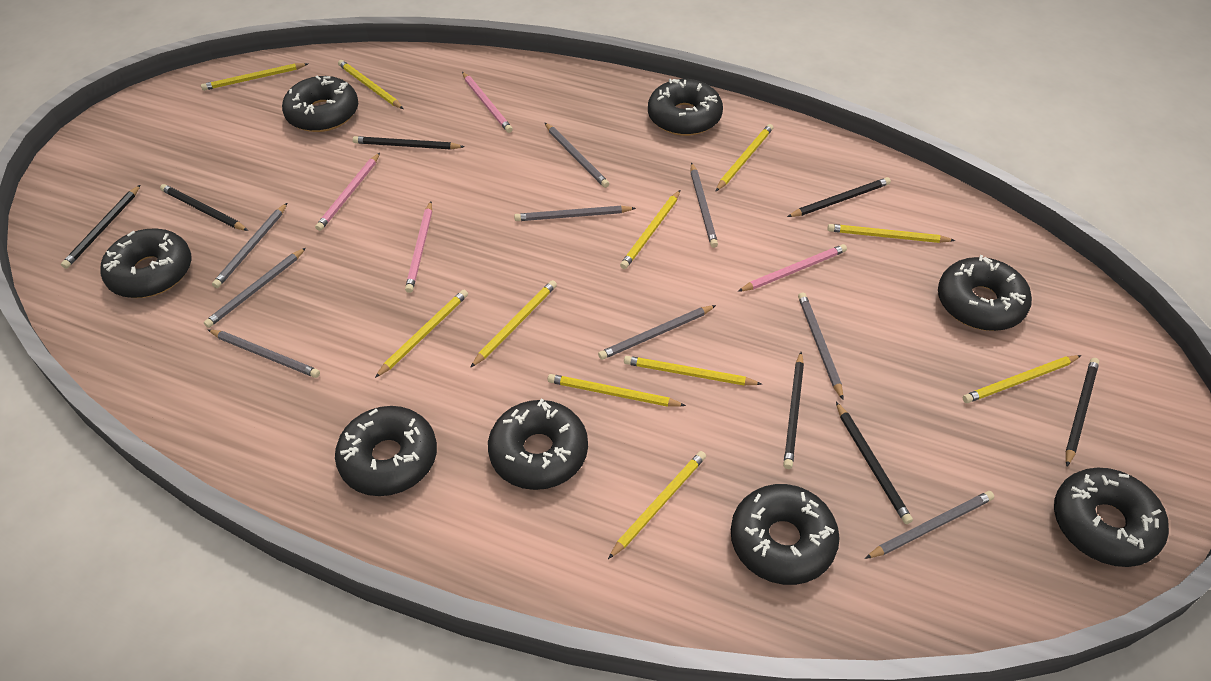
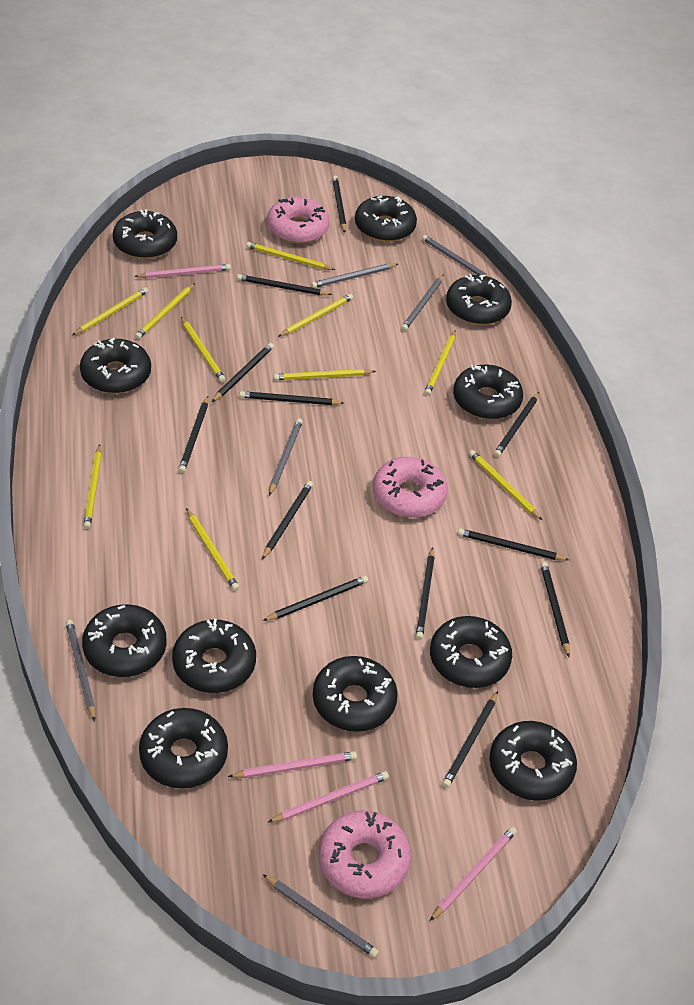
black donut: 8 -> 11
black pencil: 7 -> 12
grey pencil: 9 -> 6
pink donut: 0 -> 3
yellow pencil: 11 -> 10

